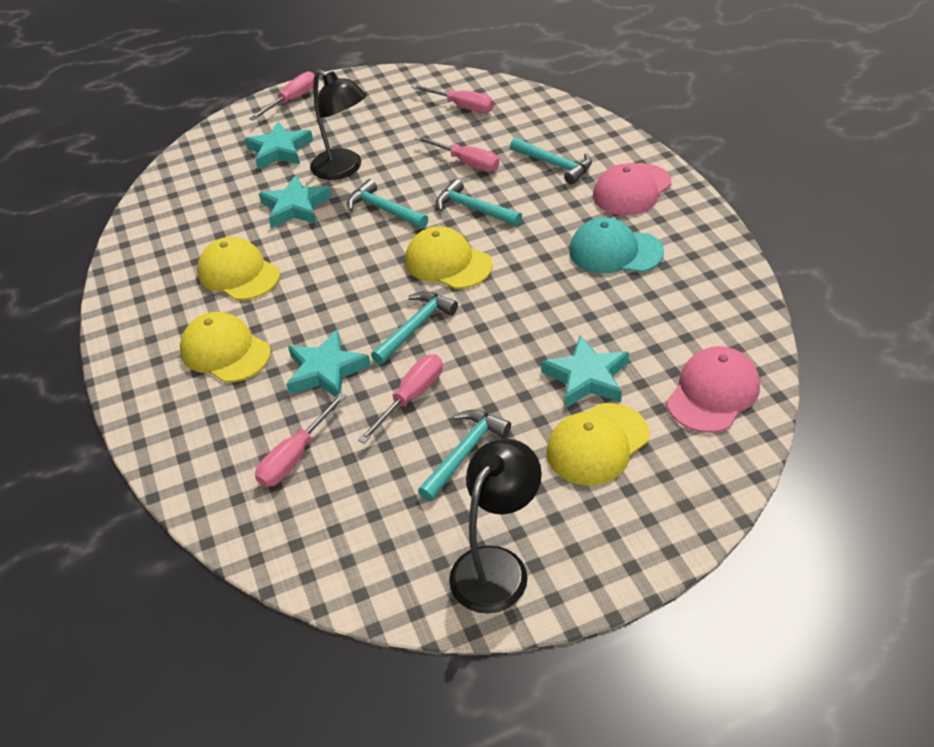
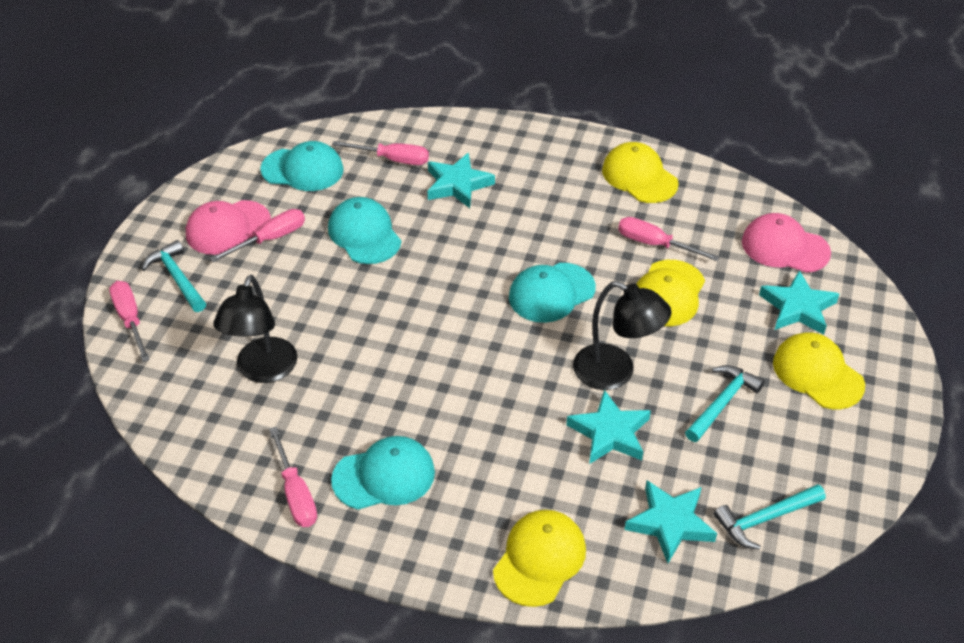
turquoise cap: 1 -> 4
turquoise hammer: 5 -> 3

